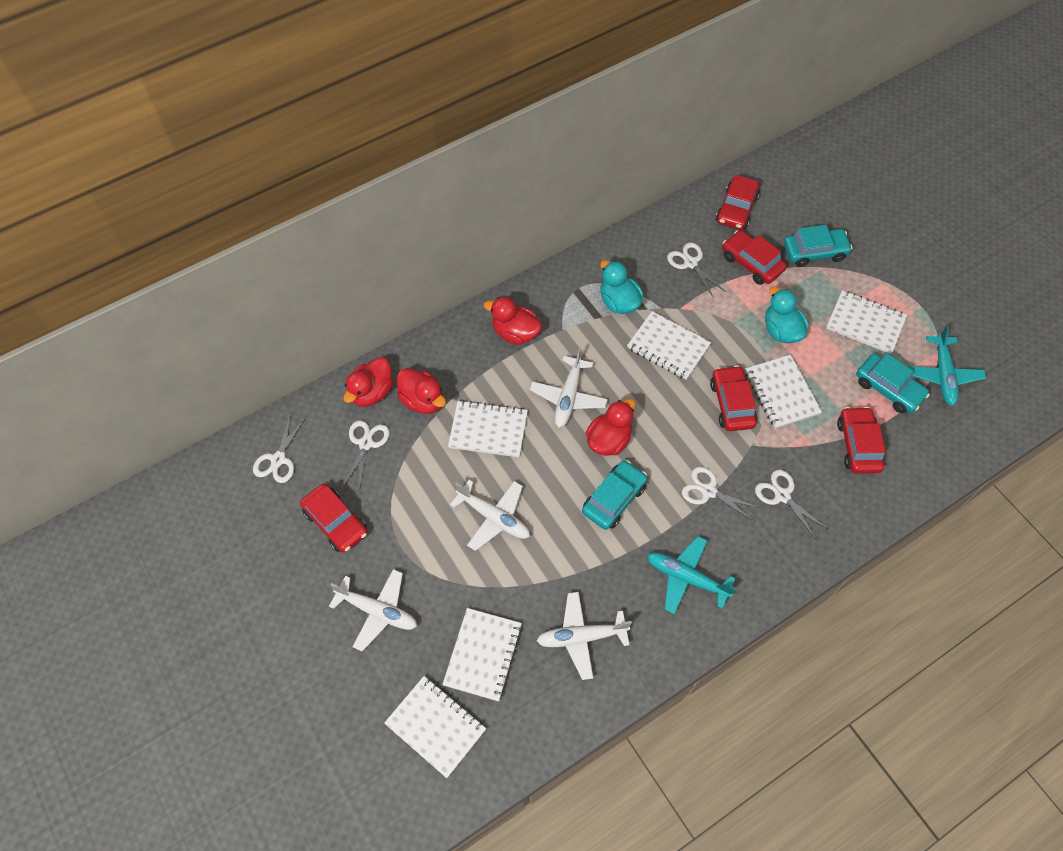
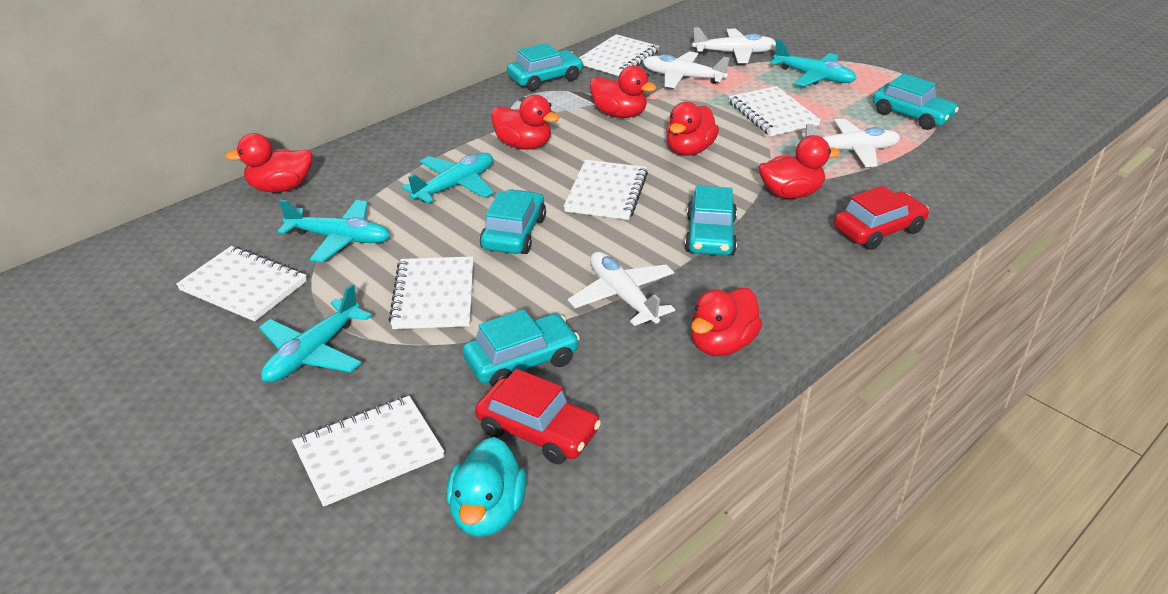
red car: 5 -> 2
red duck: 4 -> 6
turquoise car: 3 -> 5
turquoise duck: 2 -> 1
turquoise plane: 2 -> 4
white scissors: 5 -> 0

